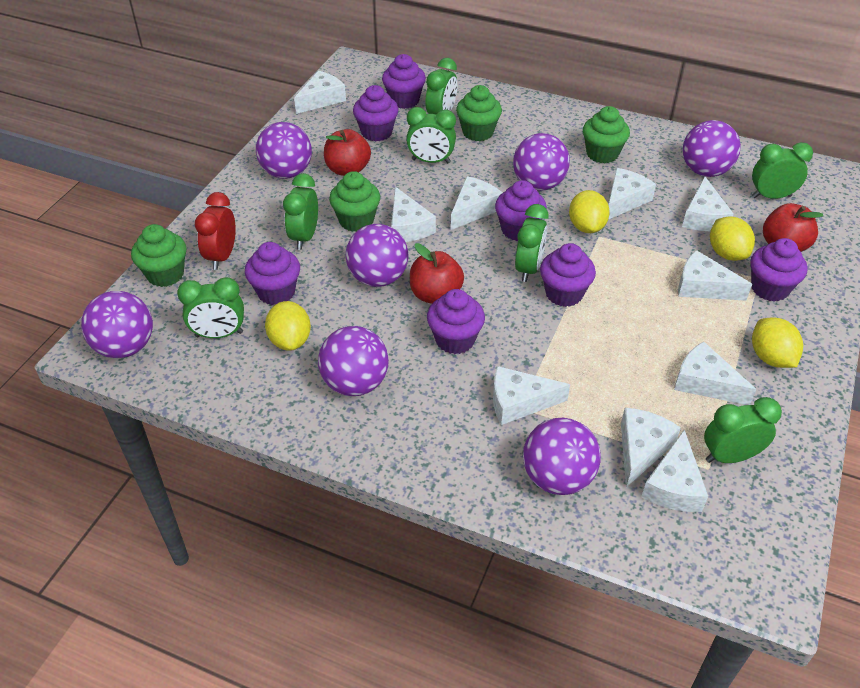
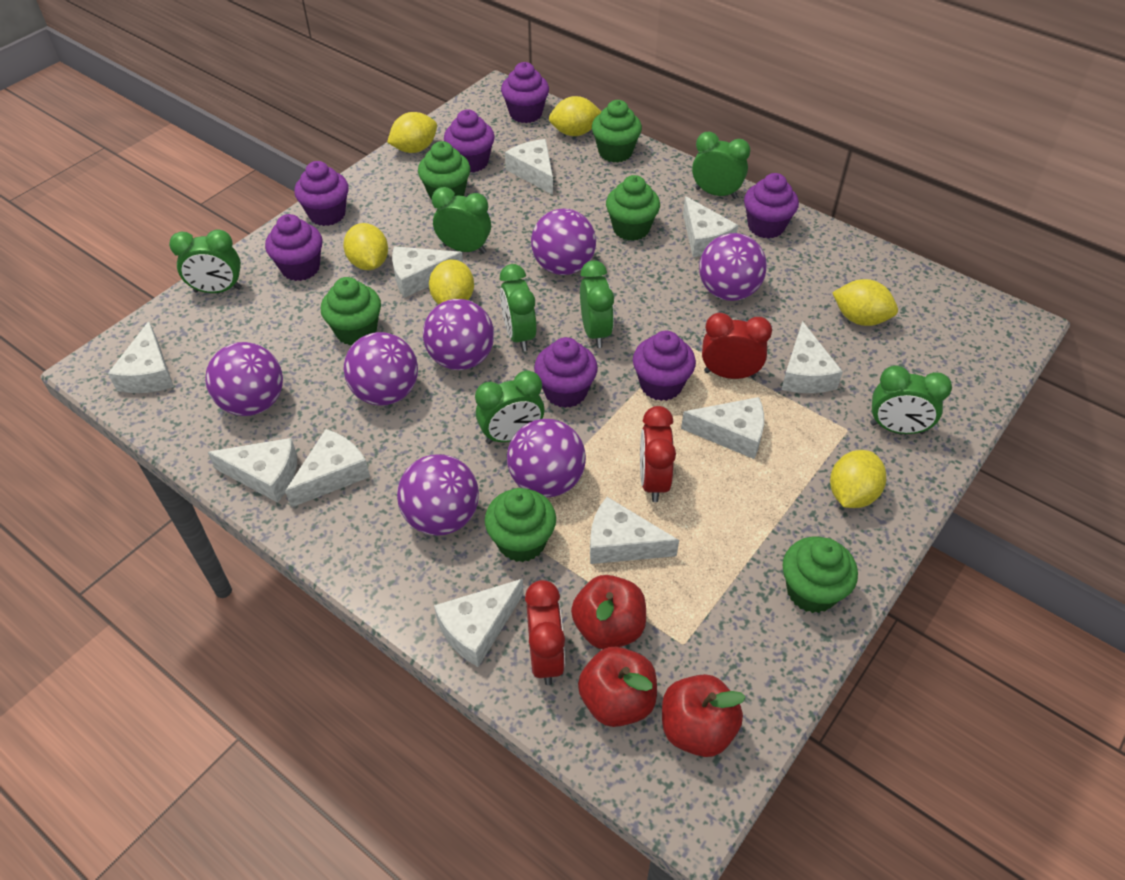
green cupcake: 4 -> 6
red clock: 1 -> 3
yellow lemon: 4 -> 6

